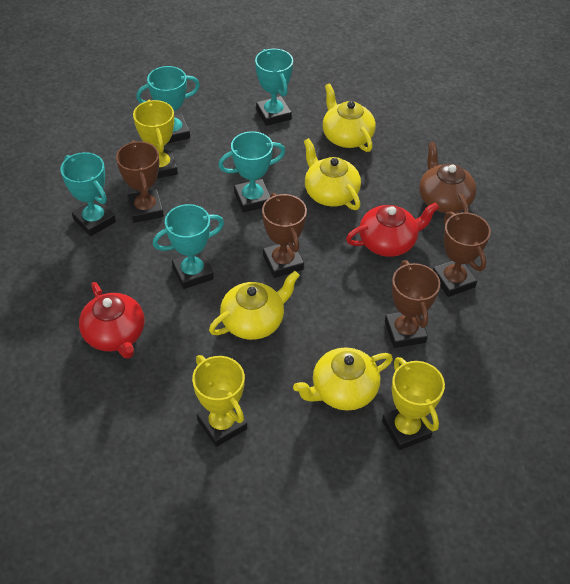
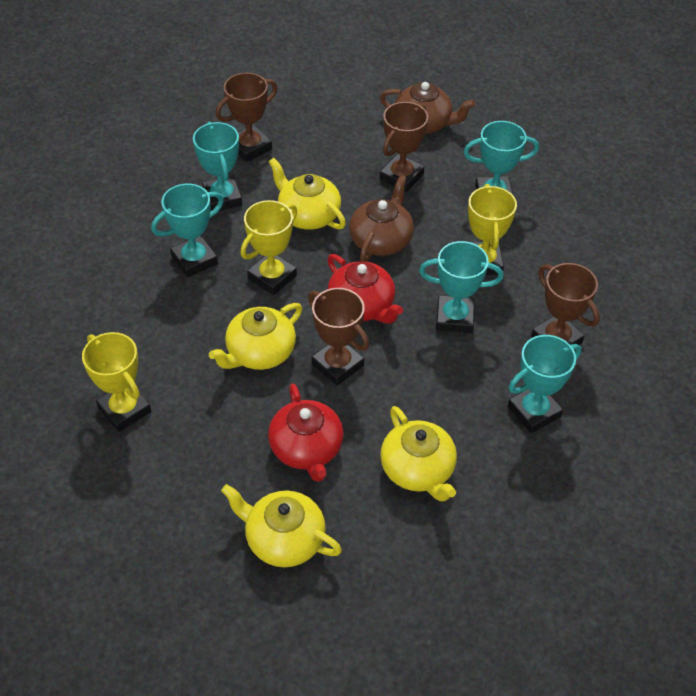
brown teapot: 1 -> 2

